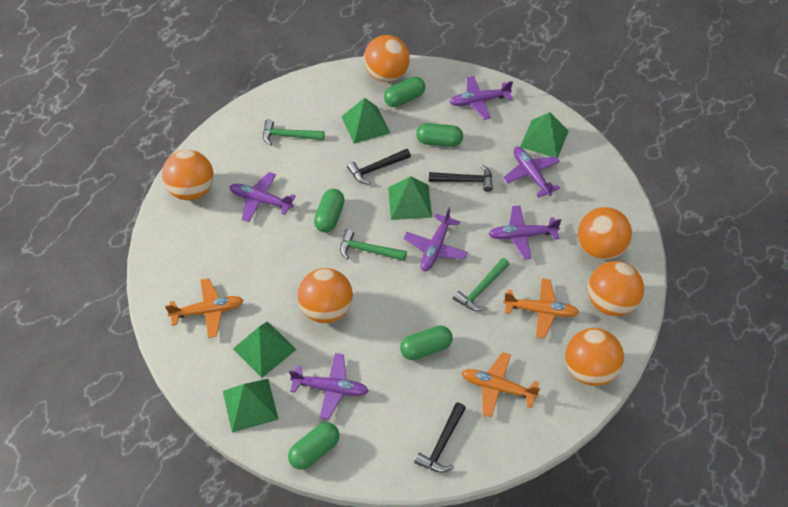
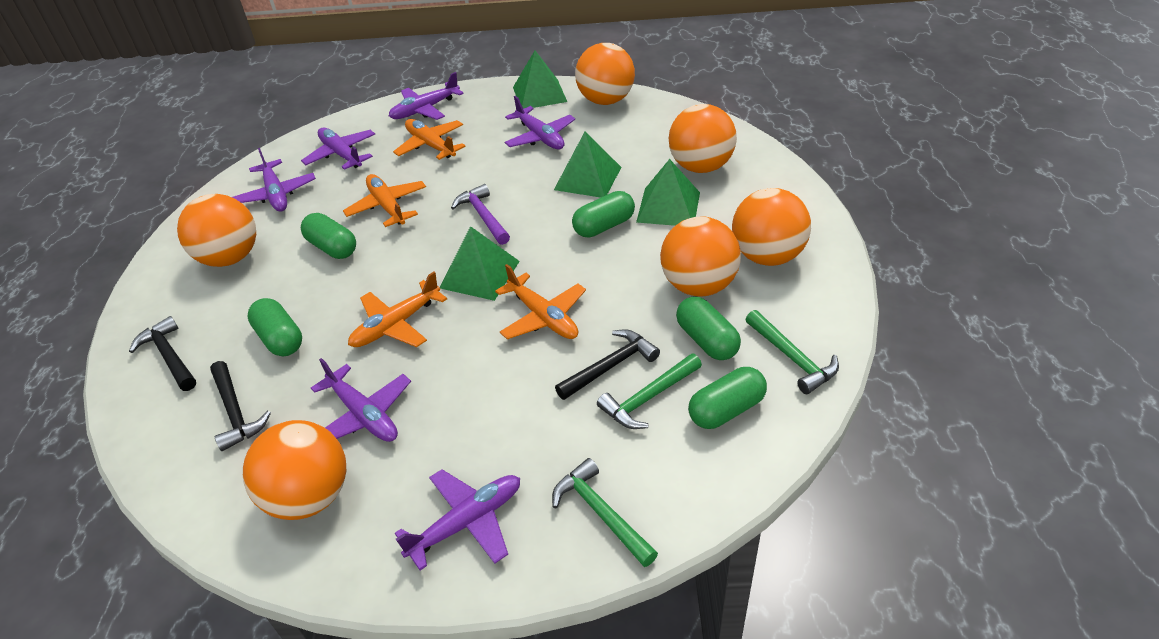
green pyramid: 5 -> 4
orange plane: 3 -> 4
purple hammer: 0 -> 1

